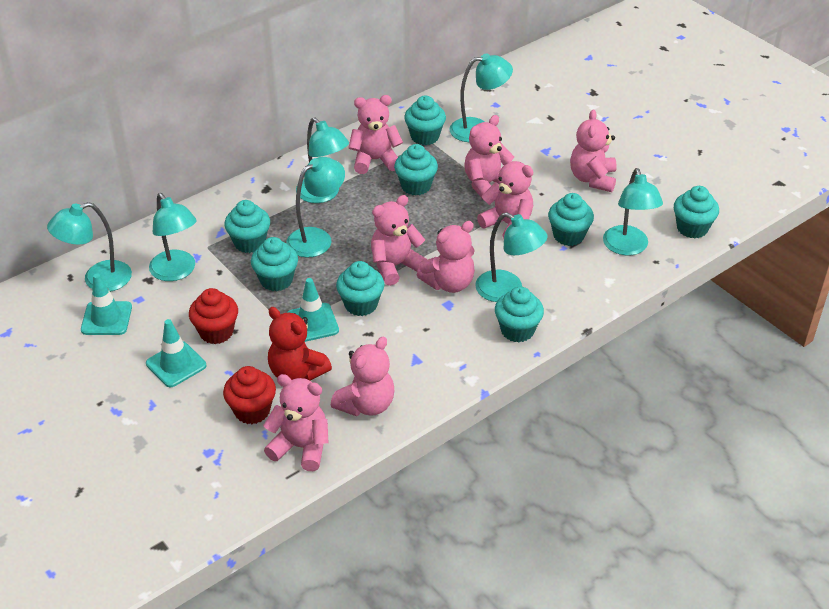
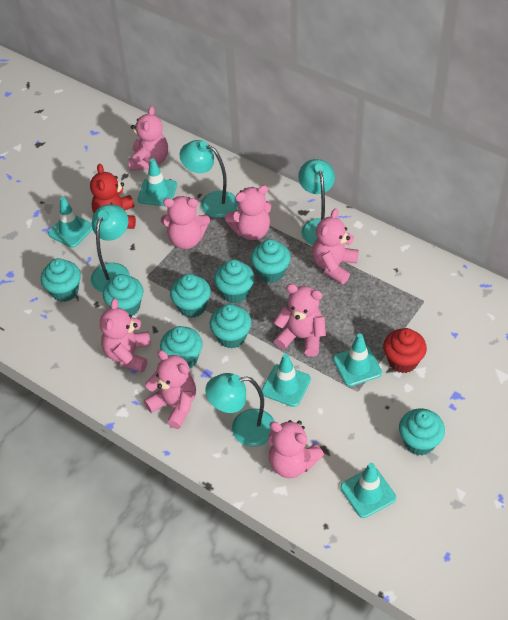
red cupcake: 2 -> 1
turquoise lamp: 7 -> 4
turquoise traffic cone: 3 -> 5

